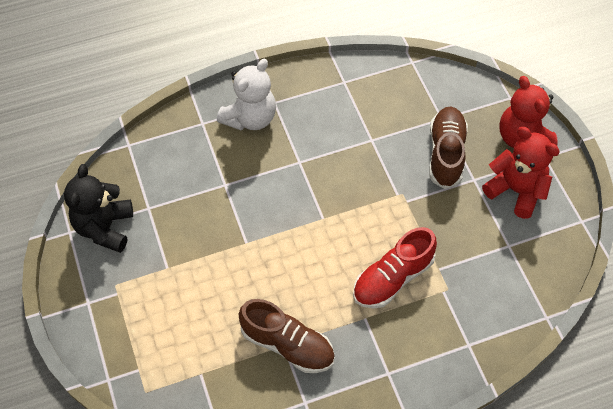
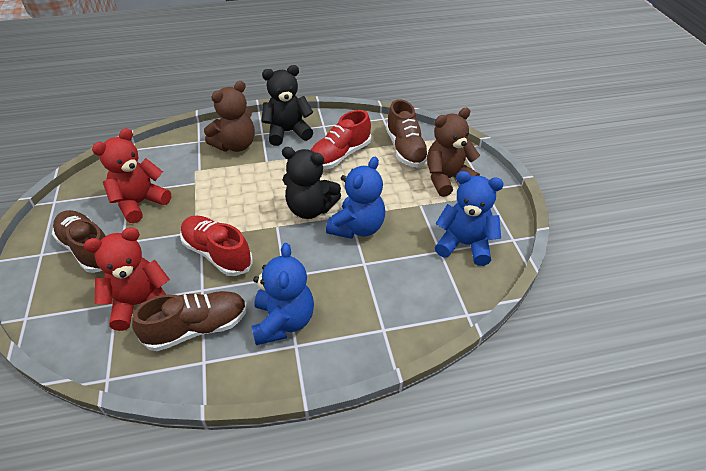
black teddy bear: 1 -> 2
blue teddy bear: 0 -> 3
brown shoe: 2 -> 3
brown teddy bear: 0 -> 2
red shoe: 1 -> 2
white teddy bear: 1 -> 0

